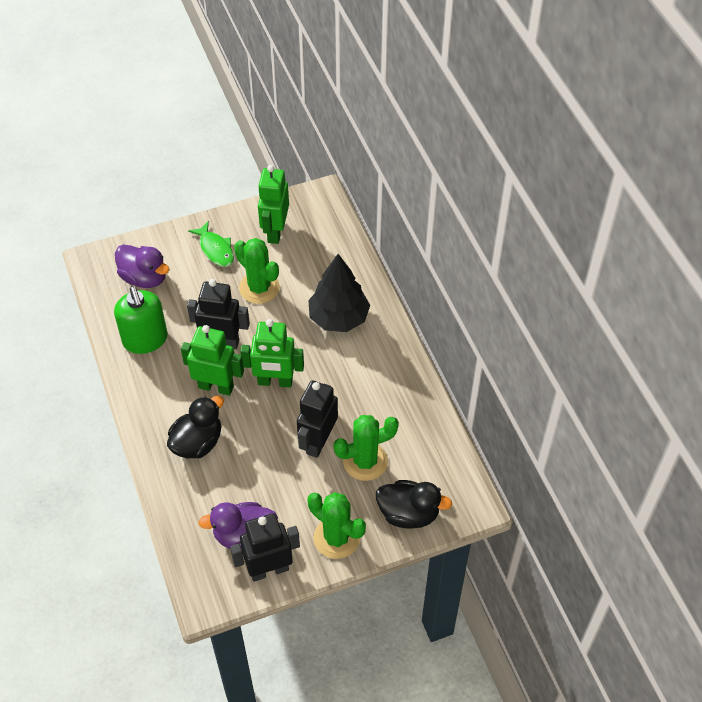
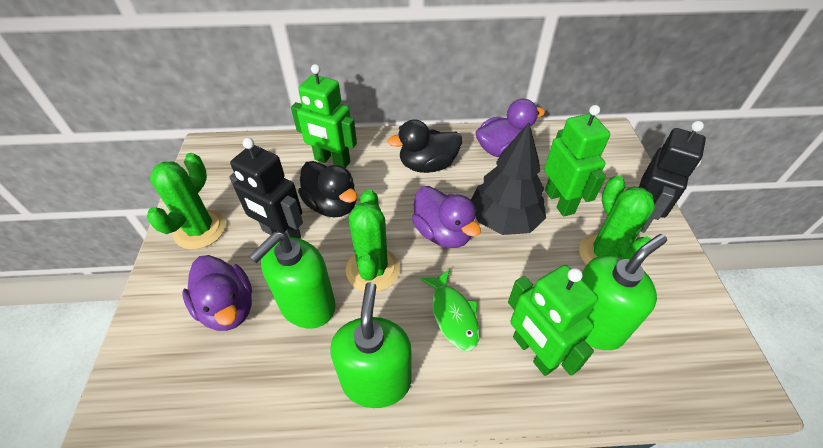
black robot: 3 -> 2
green soap dispenser: 1 -> 3
purple duck: 2 -> 3

